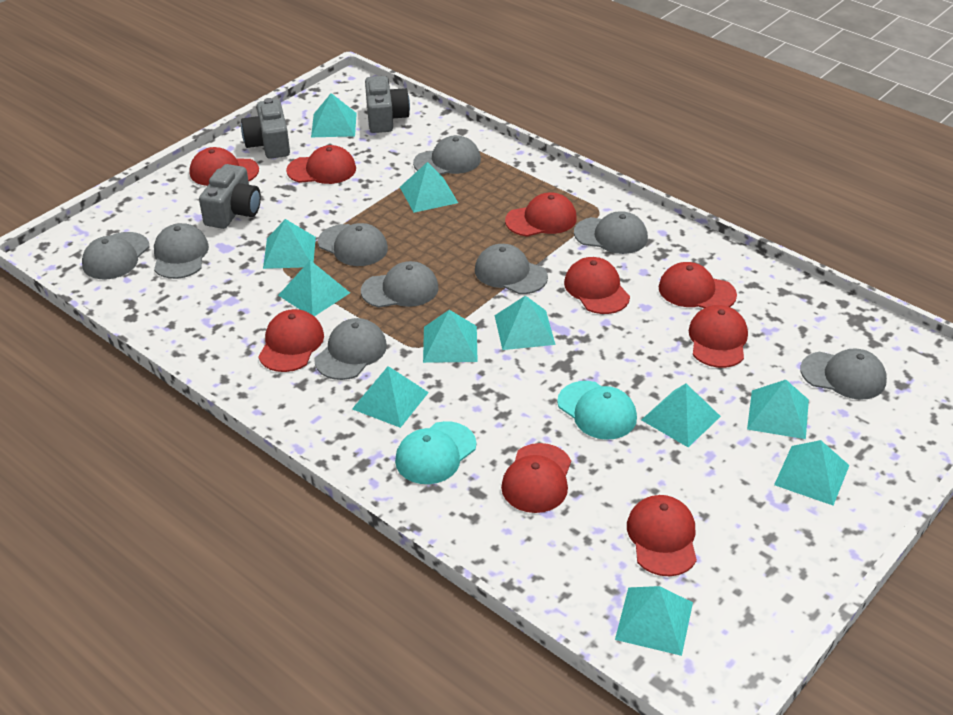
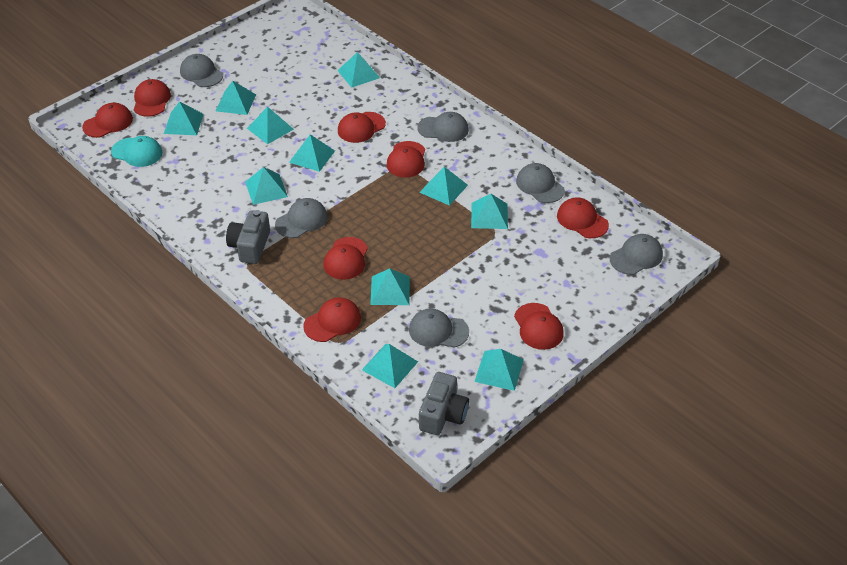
grey camera: 3 -> 2
grey cap: 9 -> 6
red cap: 9 -> 8
turquoise cap: 2 -> 1

